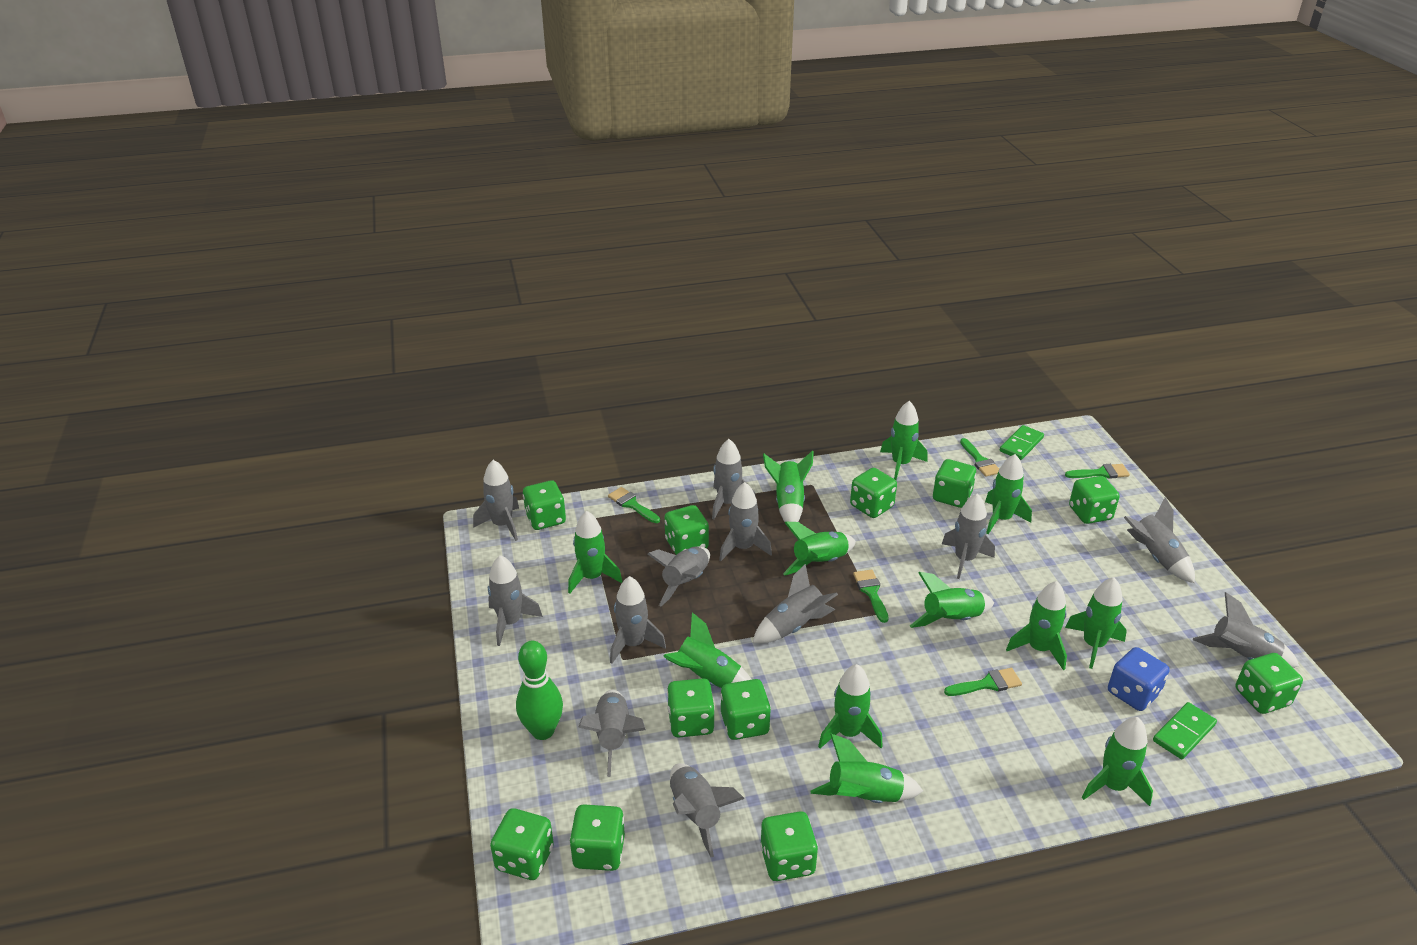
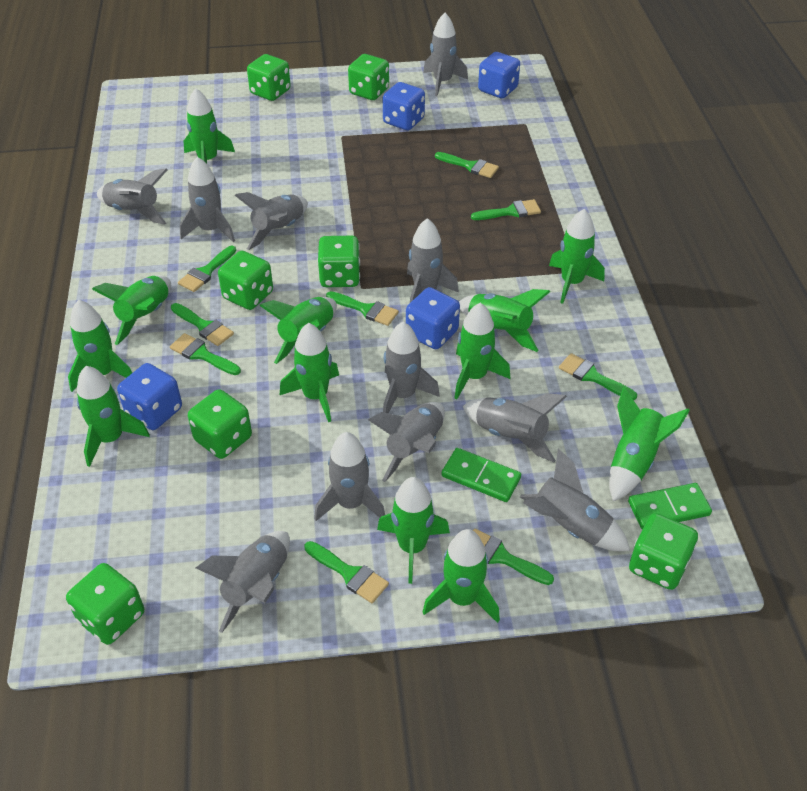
blue dice: 1 -> 4
green bowling pin: 1 -> 0
green brush: 5 -> 9
green dice: 11 -> 7
grey rocket: 12 -> 11

